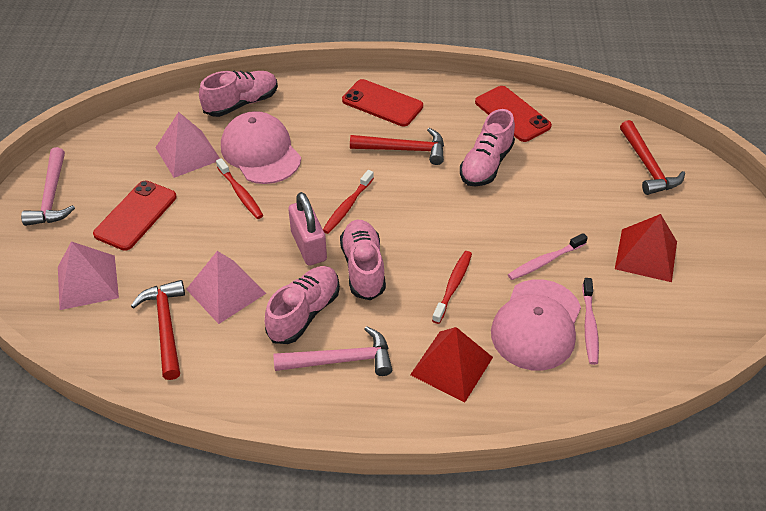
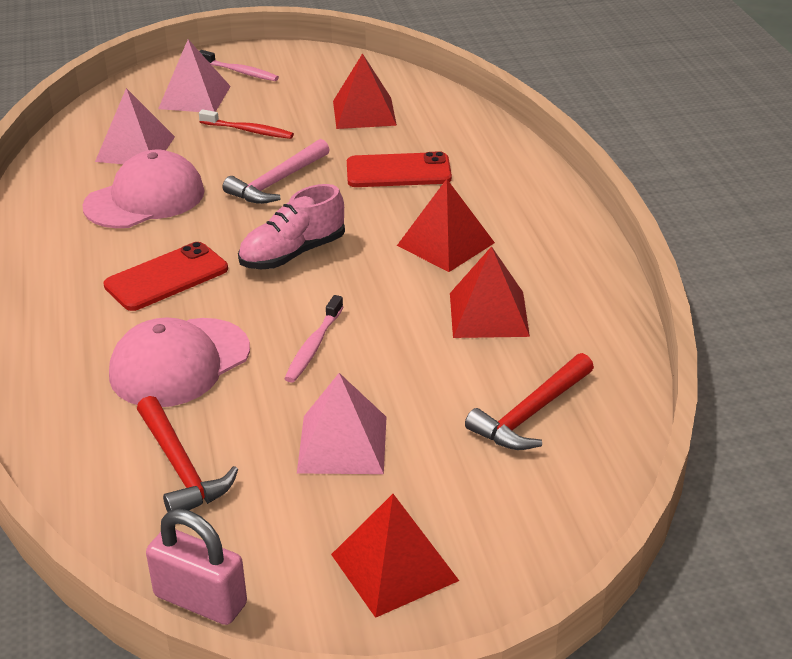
pink hammer: 2 -> 1
pink shoe: 4 -> 1
red hammer: 3 -> 2
red phone: 3 -> 2
red pyramid: 2 -> 4
red toothbrush: 3 -> 1

